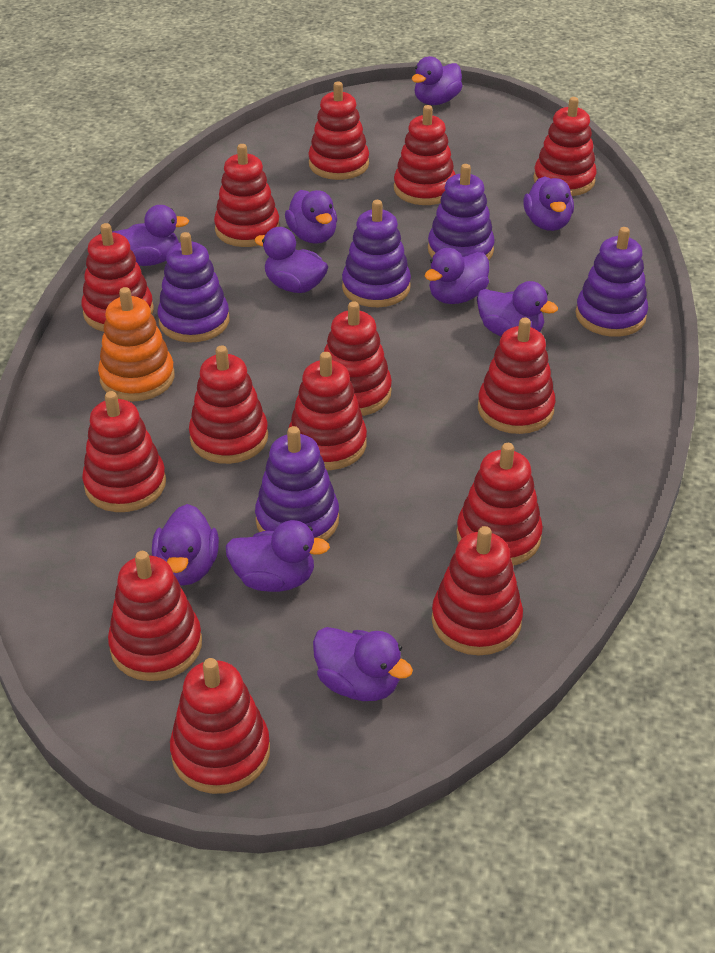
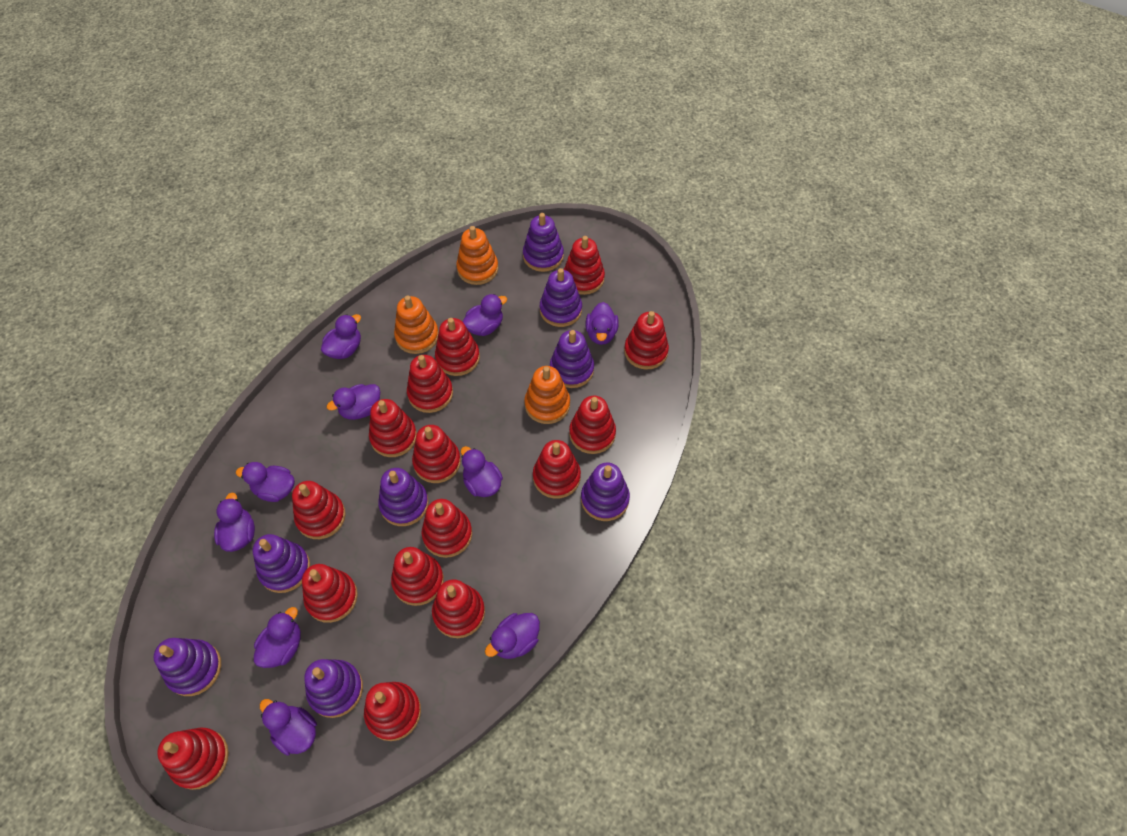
orange stacking toy: 1 -> 3
purple stacking toy: 5 -> 8
red stacking toy: 14 -> 15

